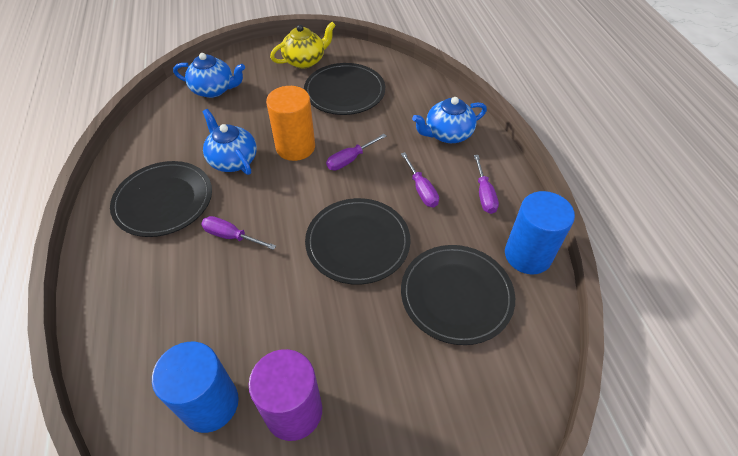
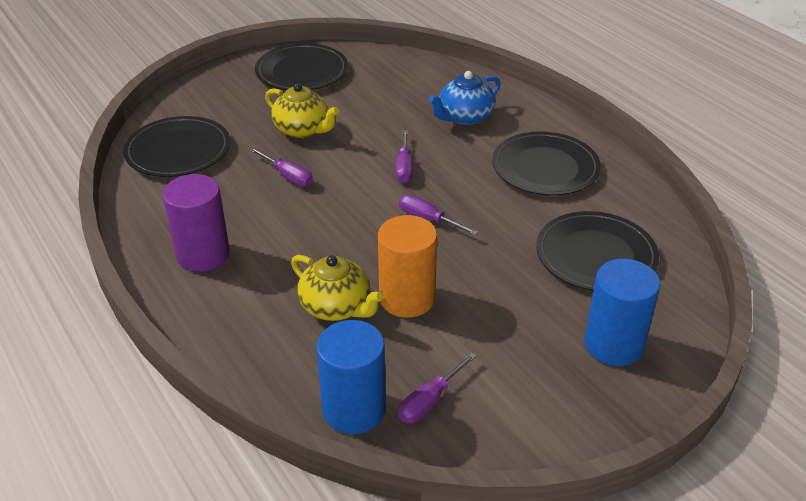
blue teapot: 3 -> 1
yellow teapot: 1 -> 2

